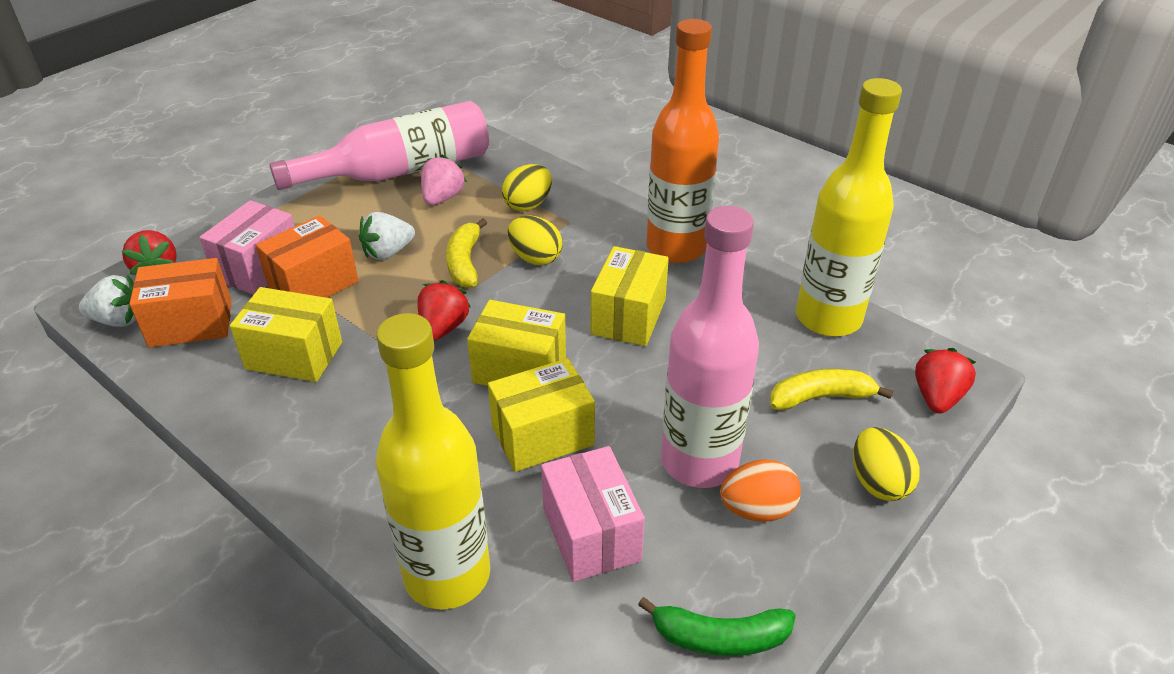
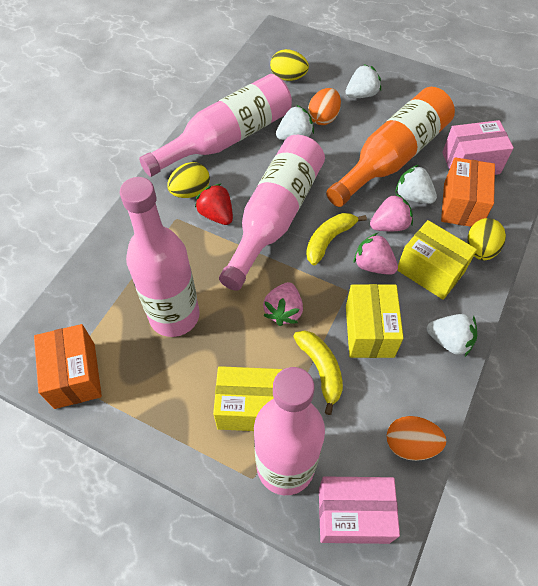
green banana: 1 -> 0
orange egg: 1 -> 2
pink bottle: 2 -> 4
pink strawberry: 1 -> 3
red strawberry: 3 -> 1
white strawberry: 2 -> 4
yellow bottle: 2 -> 0
yellow box: 4 -> 3

